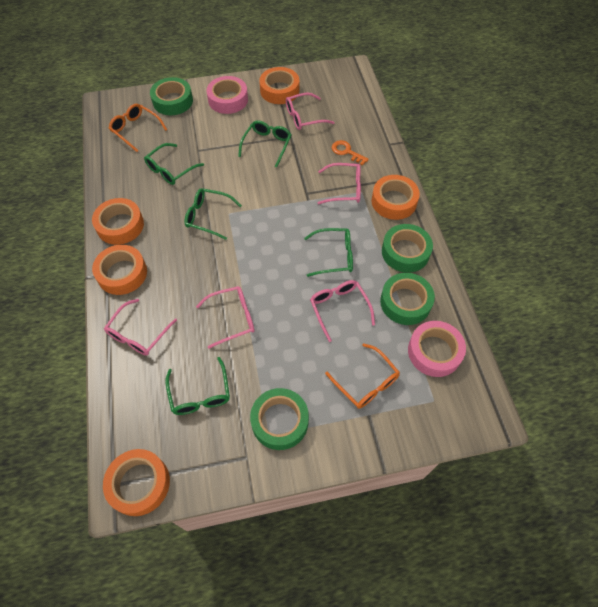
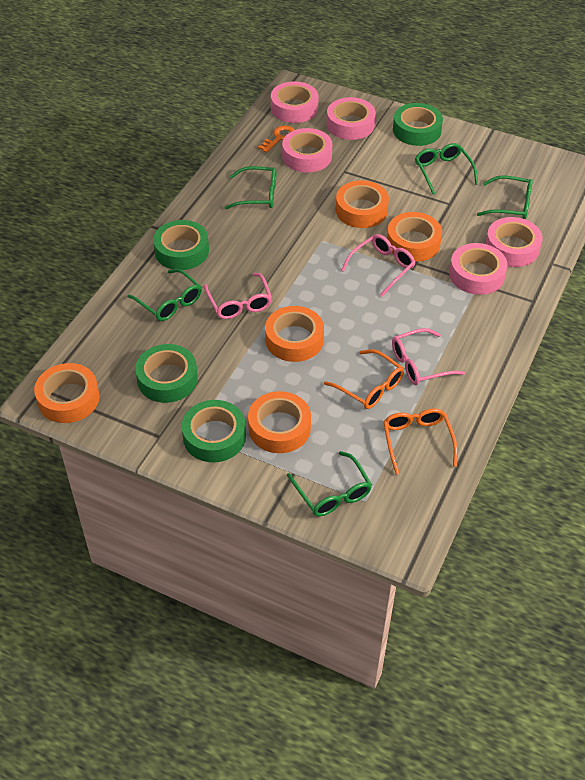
pink glasses: 5 -> 3
pink tape: 2 -> 5

